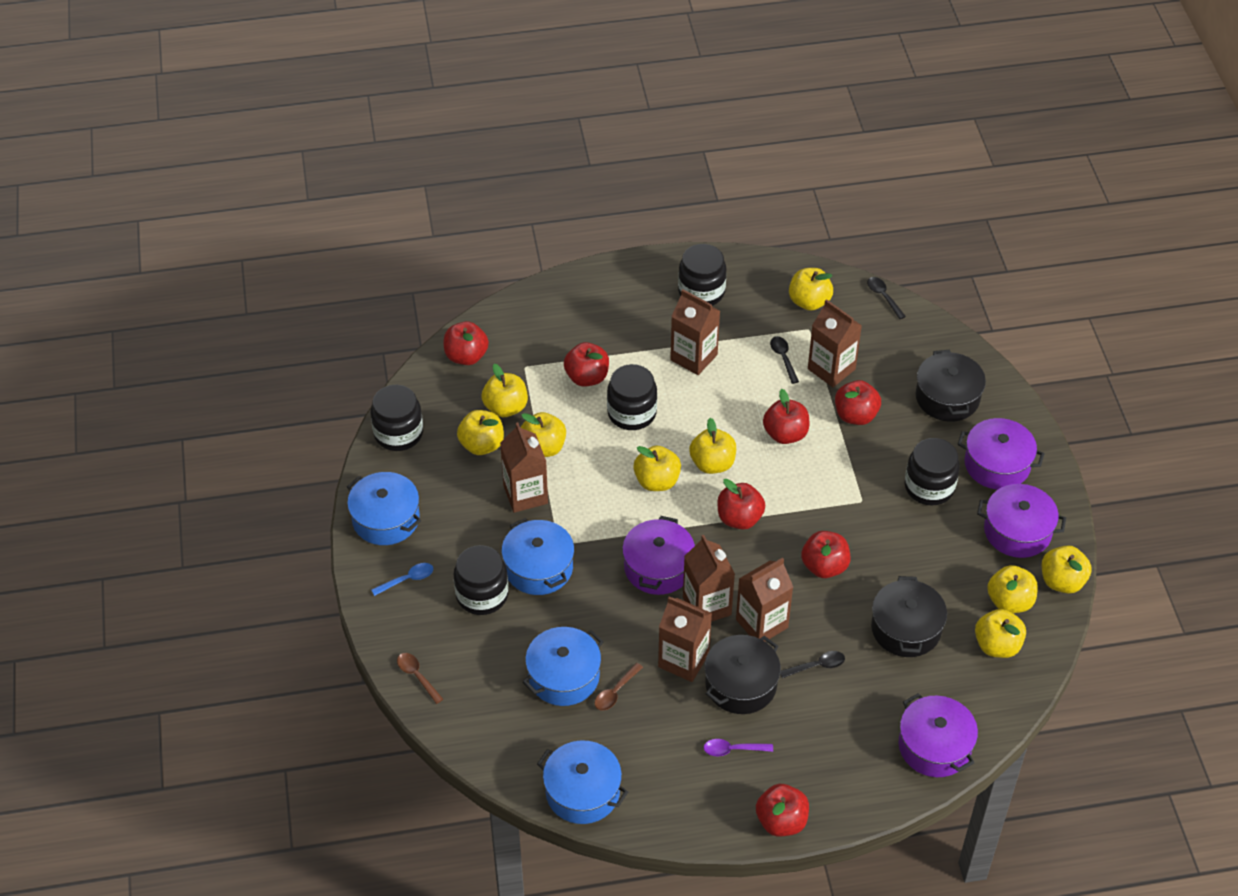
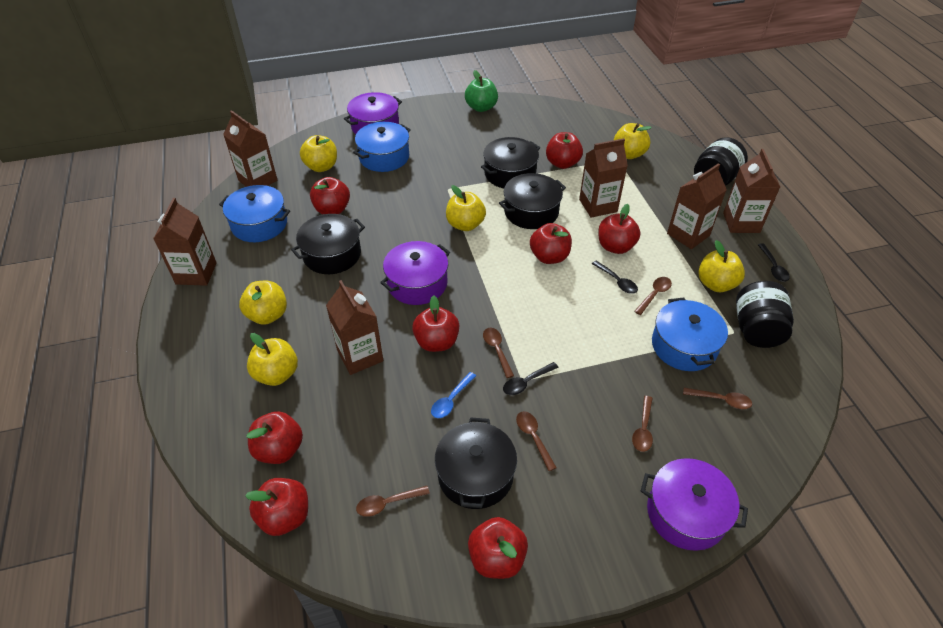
black jar: 5 -> 2
black pot: 3 -> 4
blue pot: 4 -> 3
brown spoon: 2 -> 6
green apple: 0 -> 1
purple pot: 4 -> 3
purple spoon: 1 -> 0
red apple: 7 -> 8
yellow apple: 9 -> 6

